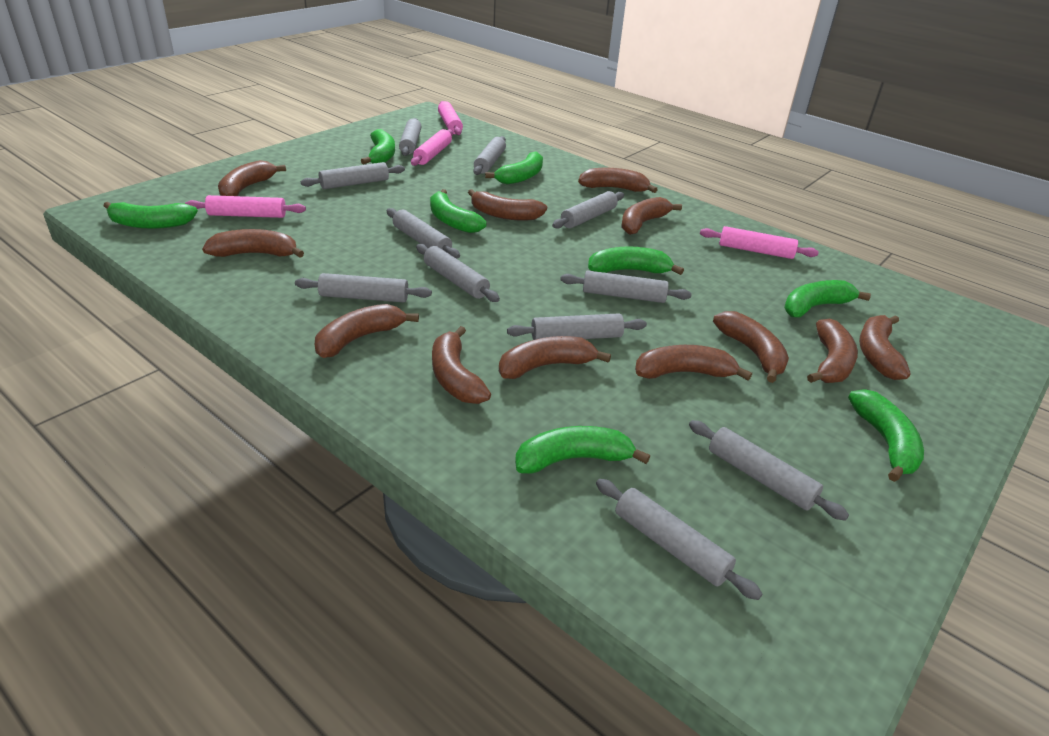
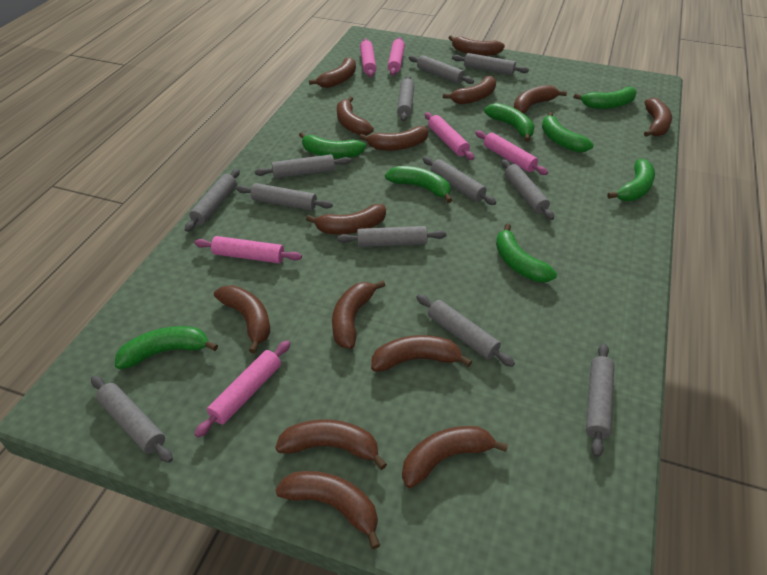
brown banana: 12 -> 14
grey rolling pin: 11 -> 12
pink rolling pin: 4 -> 6

